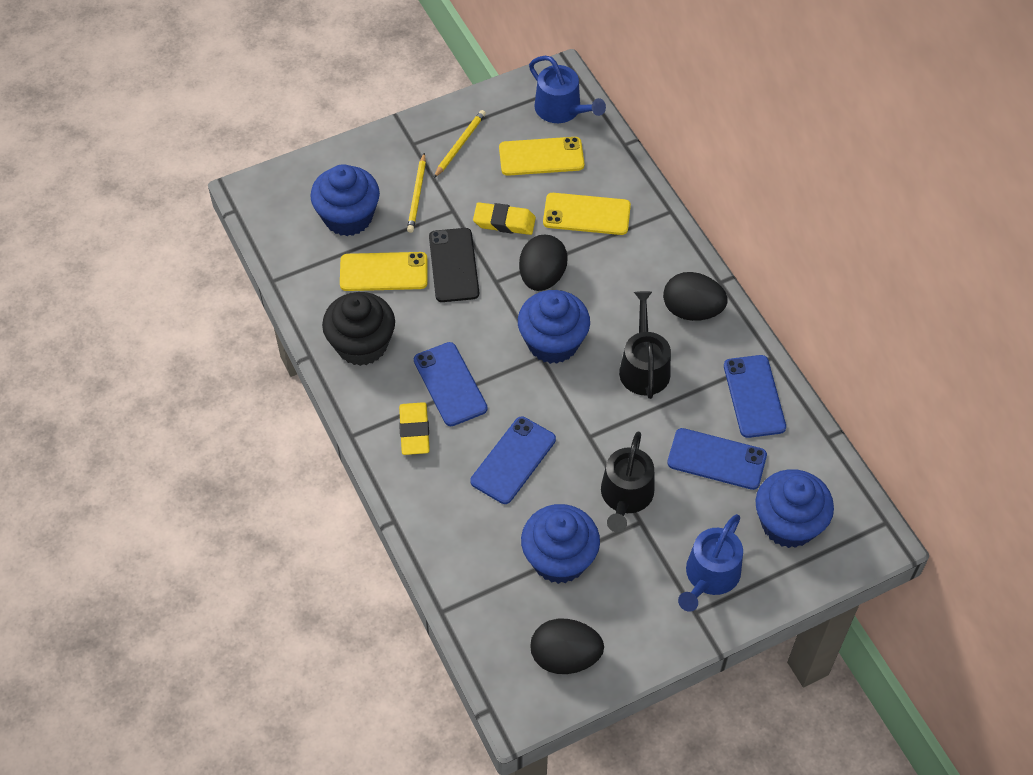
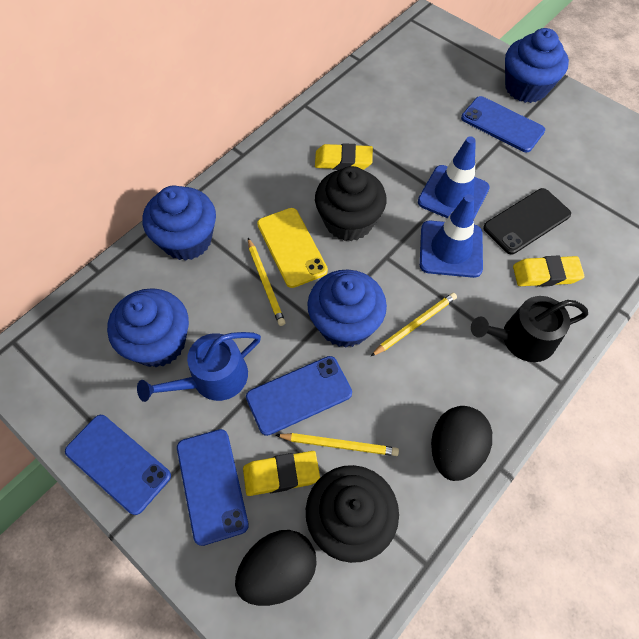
black cupcake: 1 -> 2
black egg: 3 -> 2
black watering can: 2 -> 1
blue traffic cone: 0 -> 2
blue watering can: 2 -> 1
yellow eraser: 2 -> 3
yellow pencil: 2 -> 3
yellow phone: 3 -> 1

